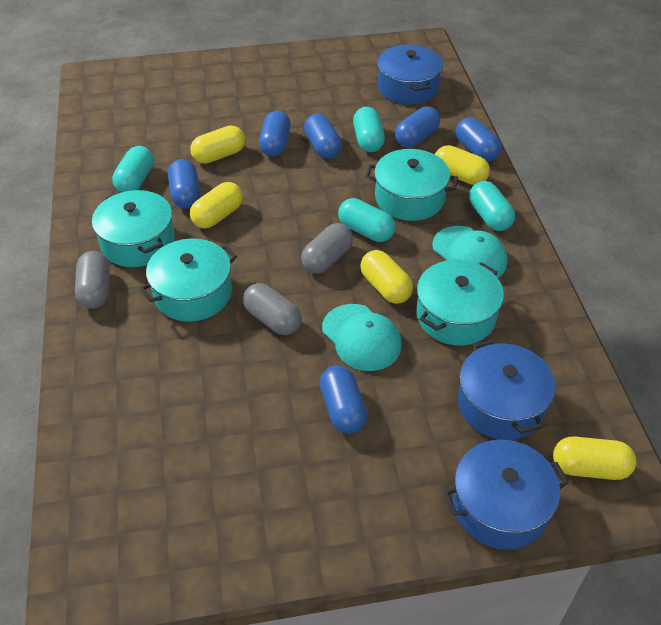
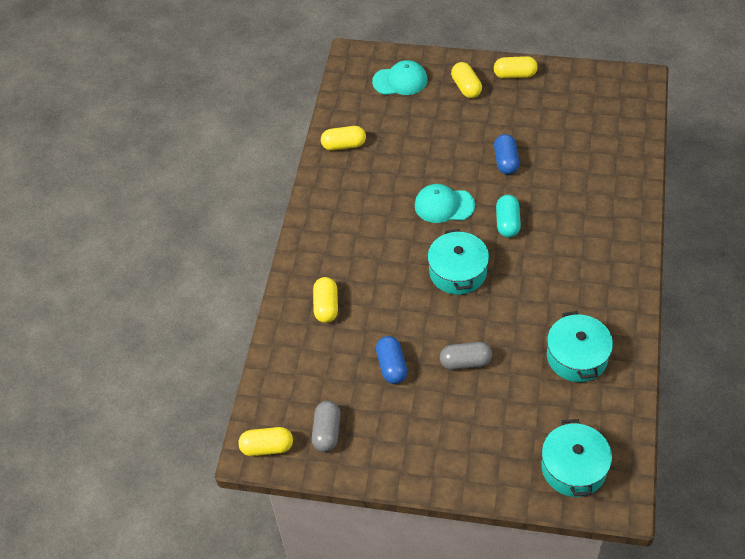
blue capsule: 6 -> 2
blue pot: 3 -> 0
grey capsule: 3 -> 2
turquoise capsule: 4 -> 1
turquoise pot: 4 -> 3

